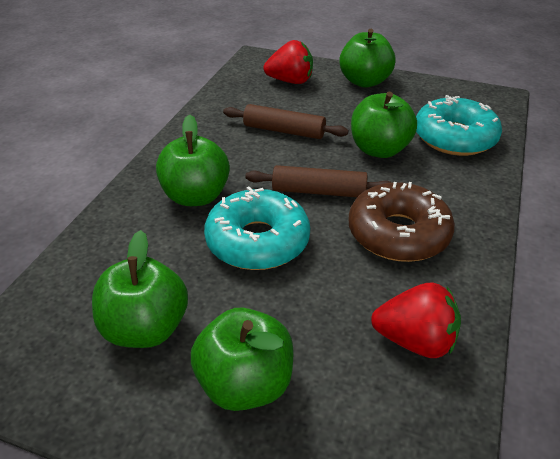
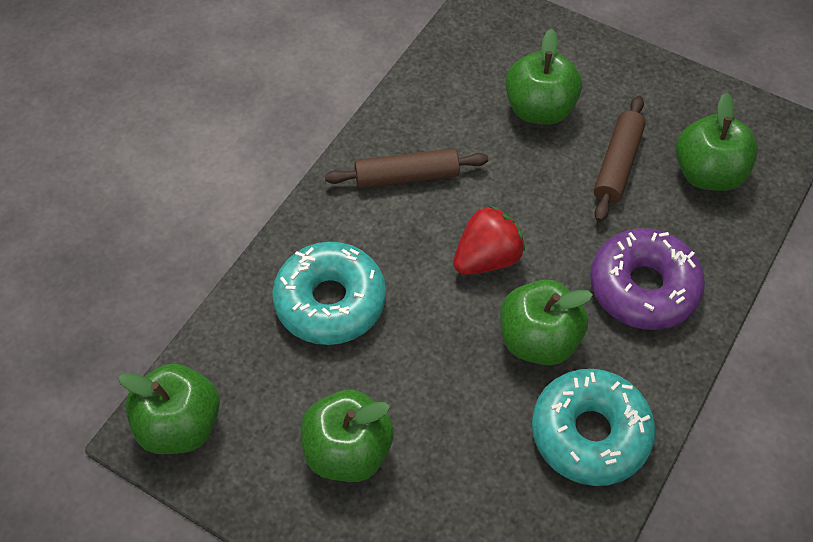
brown donut: 1 -> 0
purple donut: 0 -> 1
red strawberry: 2 -> 1

